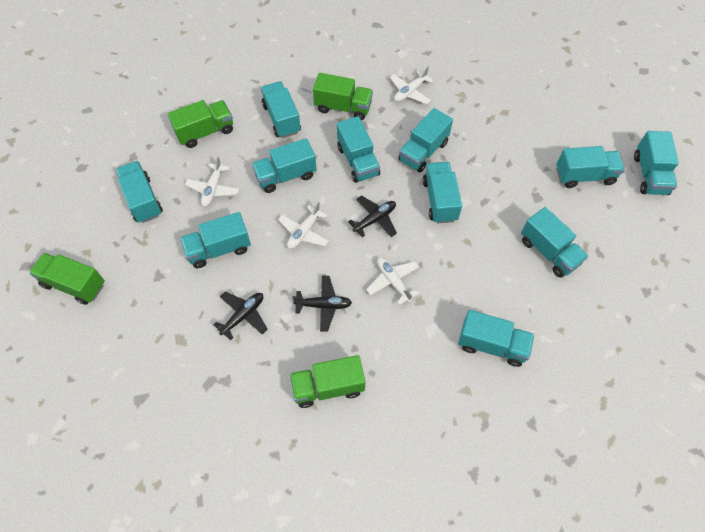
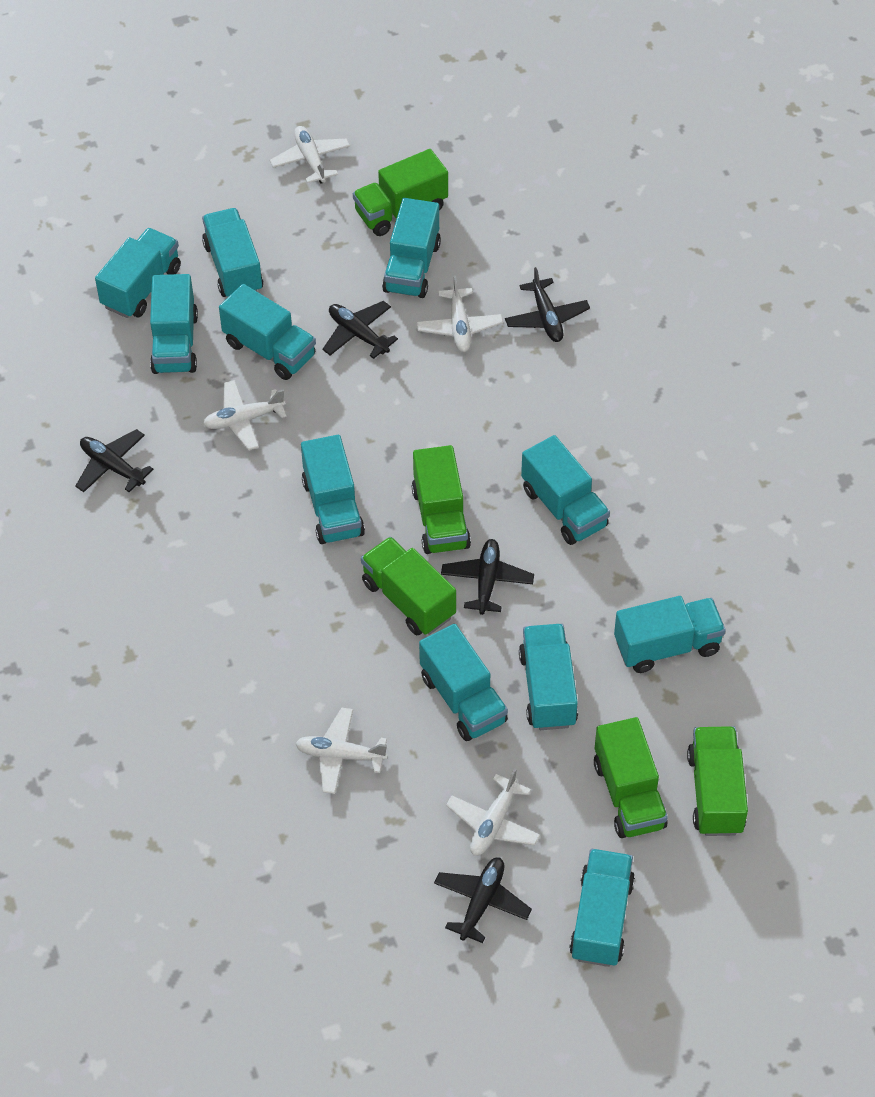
black plane: 3 -> 5
green truck: 4 -> 5
white plane: 4 -> 5

